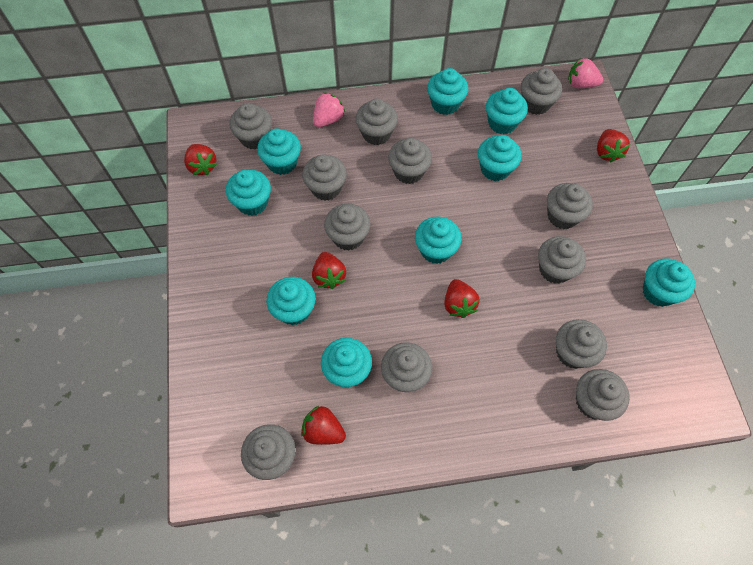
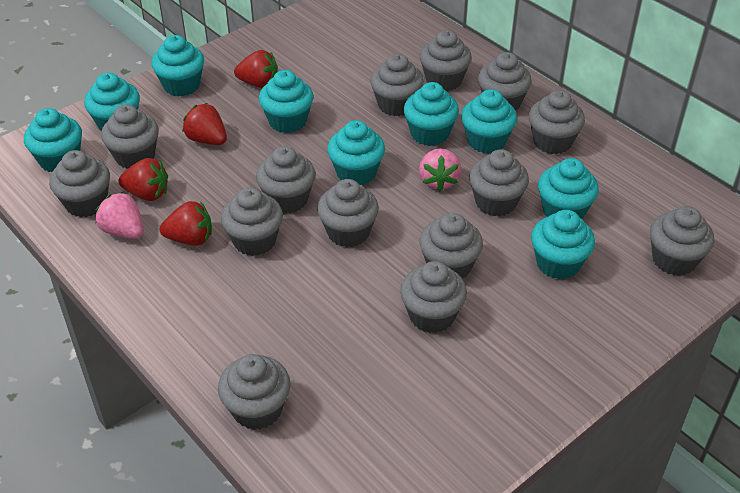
grey cupcake: 12 -> 14
red strawberry: 5 -> 4

